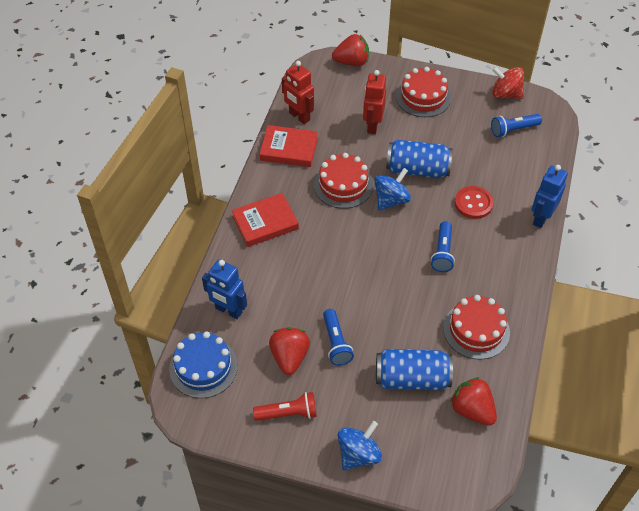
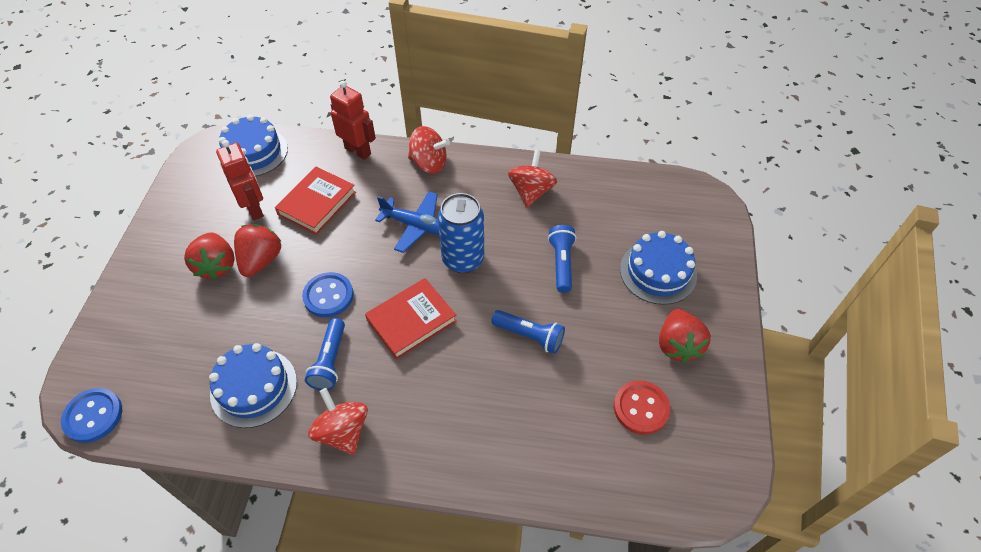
blue button: 0 -> 2
blue cake: 1 -> 3
blue can: 2 -> 1
blue plane: 0 -> 1
blue robot: 2 -> 0
blue spinning top: 2 -> 0
red cake: 3 -> 0
red flashlight: 1 -> 0
red spinning top: 1 -> 3

